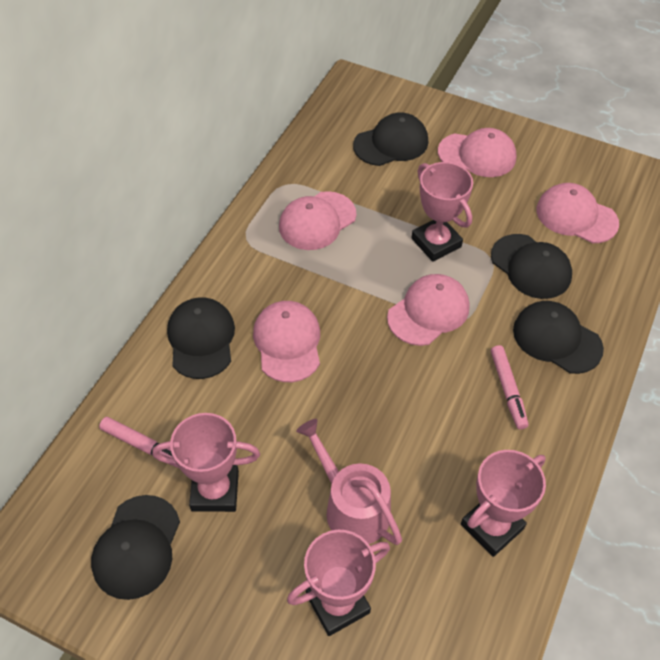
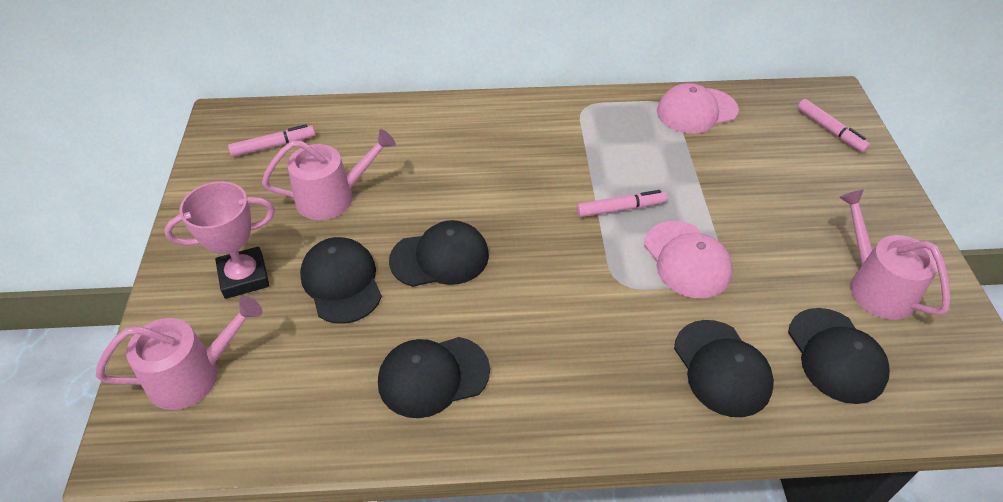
pink cap: 5 -> 2
pink marker: 2 -> 3
pink trophy: 4 -> 1
pink watering can: 1 -> 3

